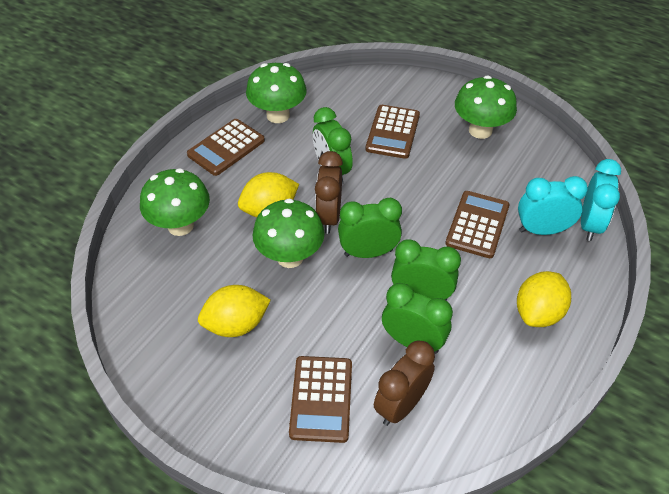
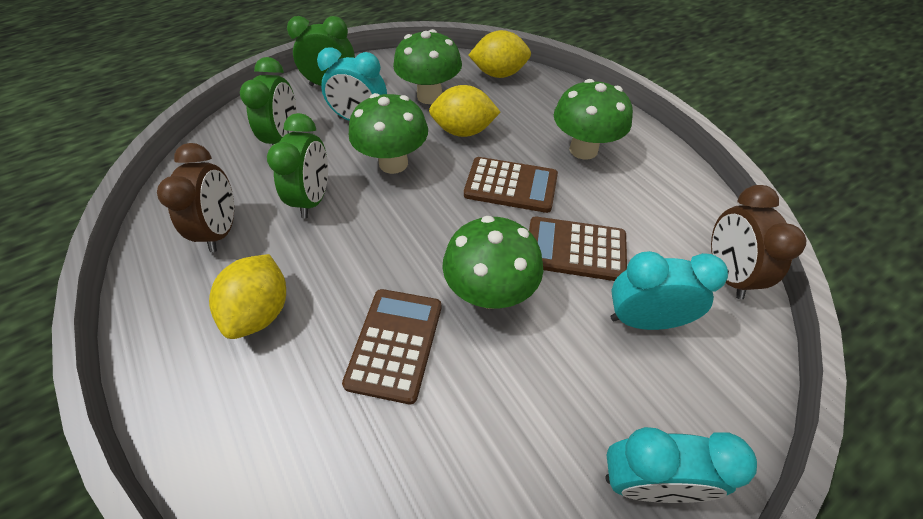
brown calculator: 4 -> 3
green clock: 4 -> 3
turquoise clock: 2 -> 3

